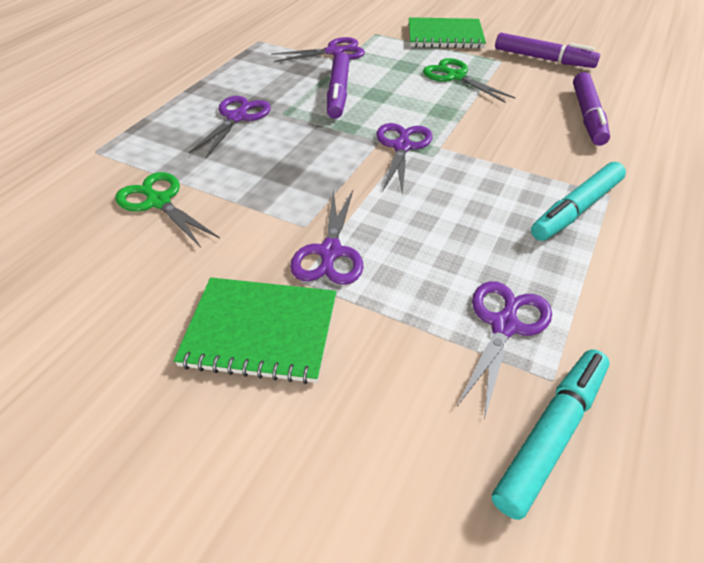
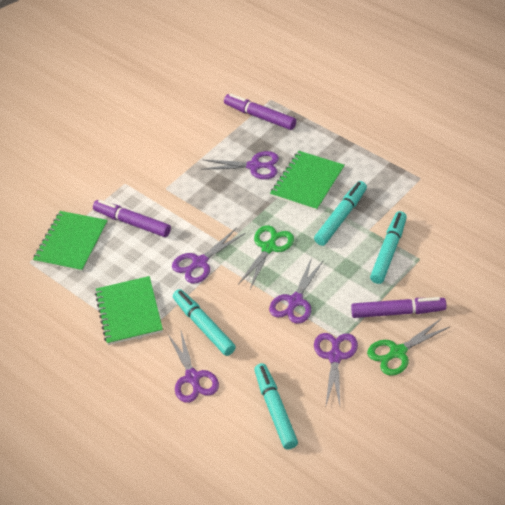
green notebook: 2 -> 3
turquoise marker: 2 -> 4

